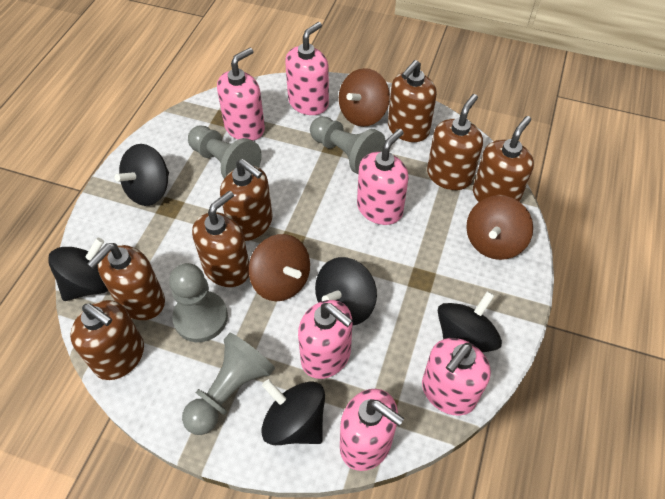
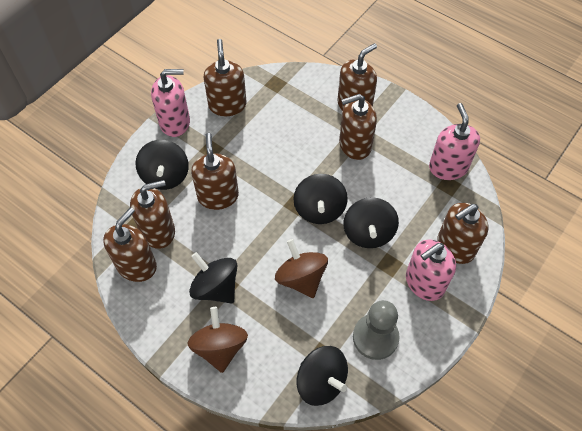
brown spinning top: 3 -> 2
grey pawn: 4 -> 1
pink soap dispenser: 6 -> 3

